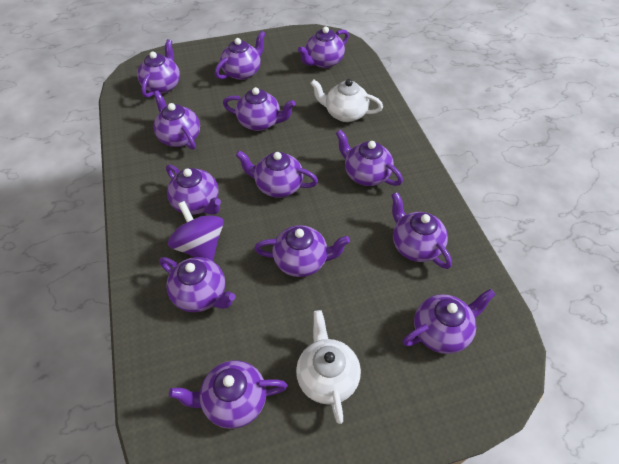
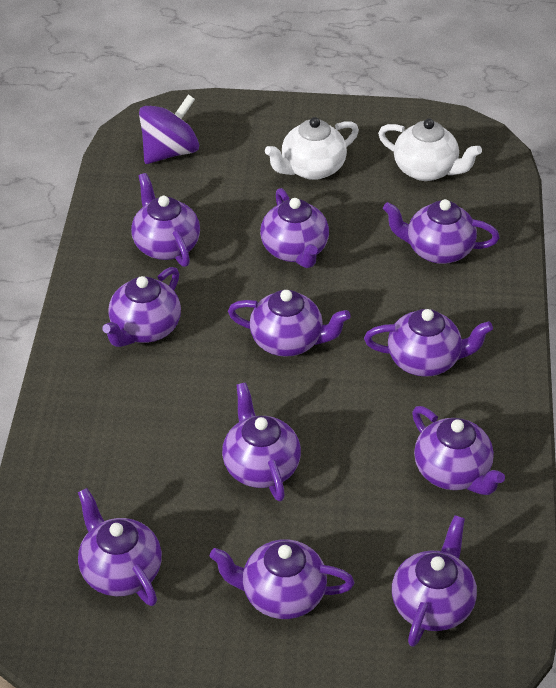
purple teapot: 13 -> 11

